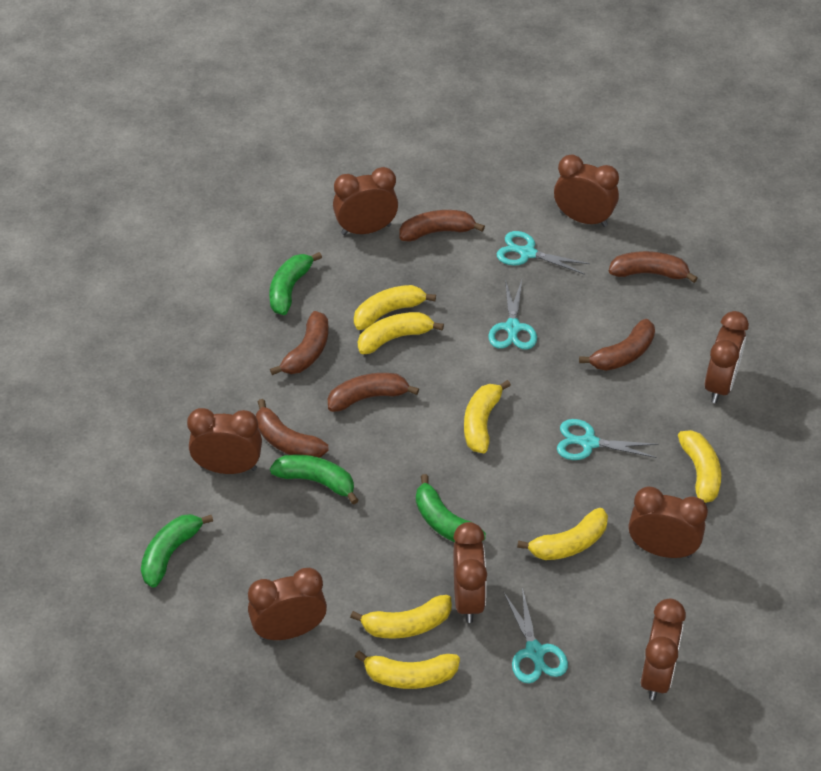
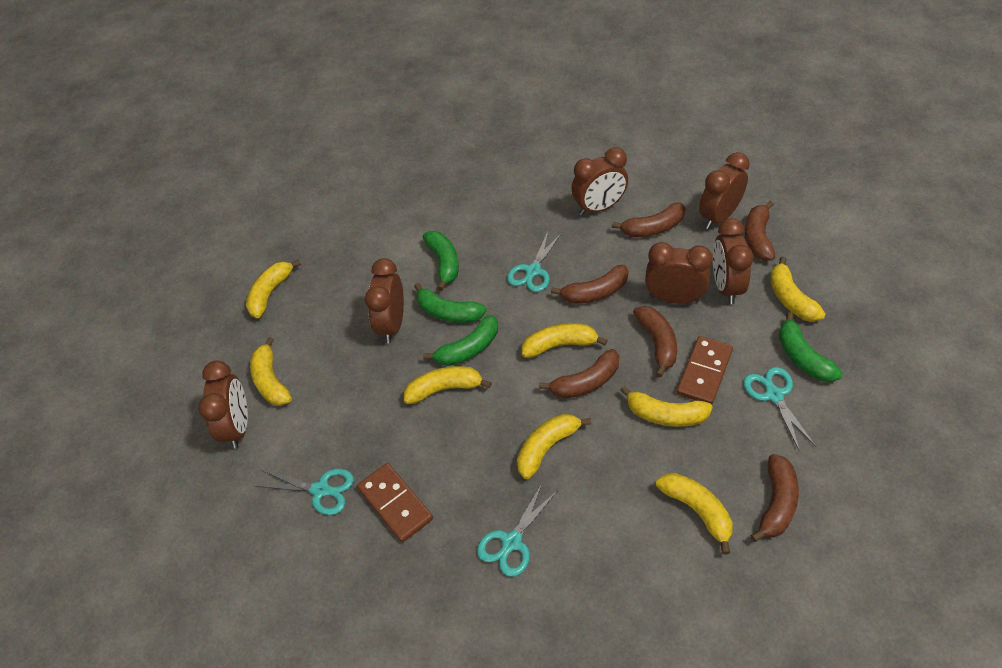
brown clock: 8 -> 6
brown domino: 0 -> 2
yellow banana: 7 -> 8

